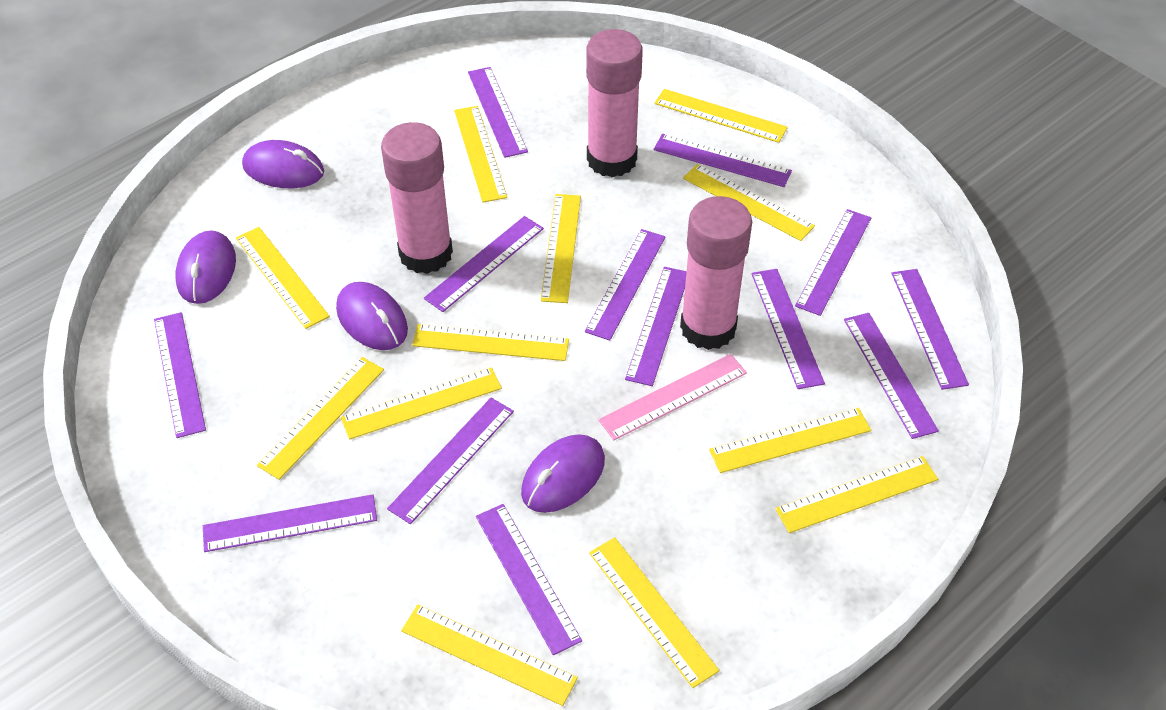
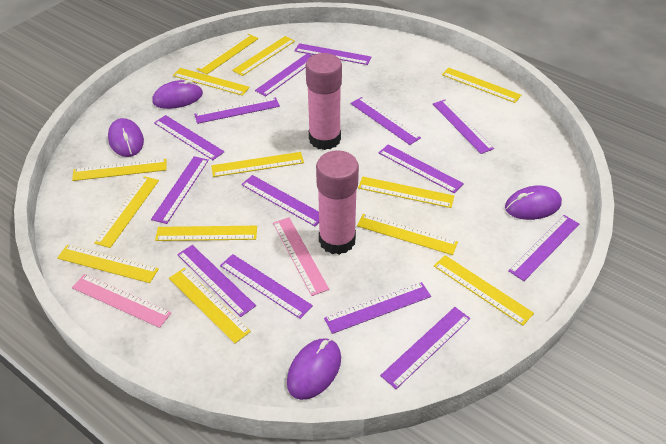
pink glue stick: 3 -> 2
pink ruler: 1 -> 2
purple ruler: 13 -> 14
yellow ruler: 12 -> 13

